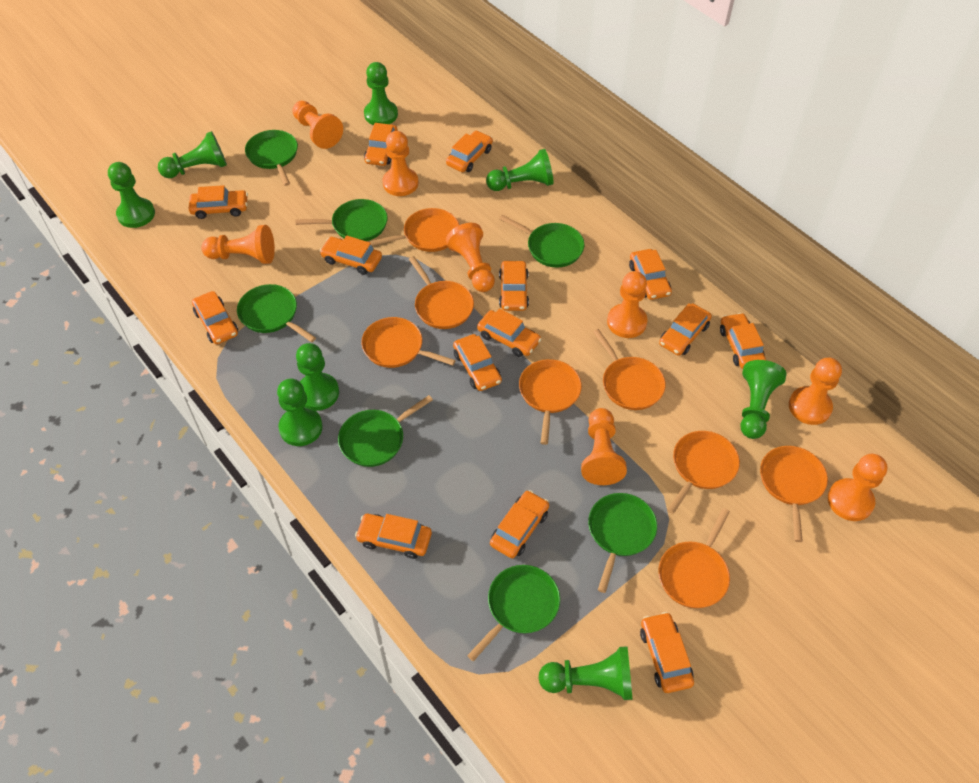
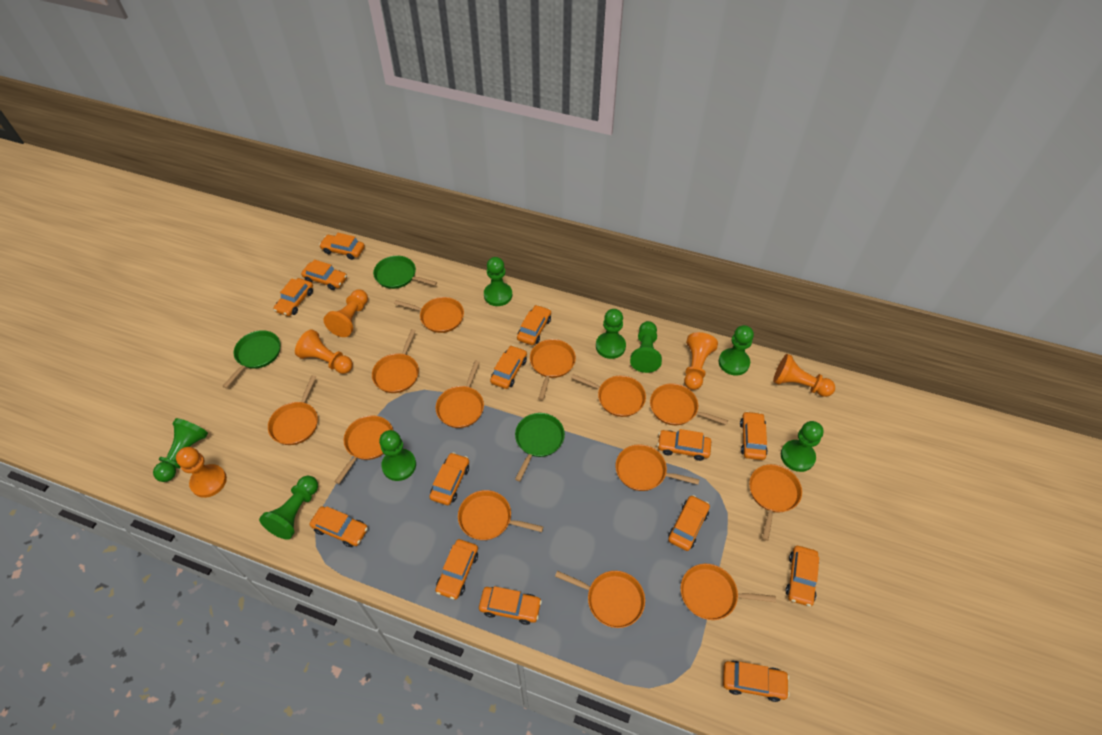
green pan: 7 -> 3
orange pan: 8 -> 13
orange pawn: 8 -> 5

